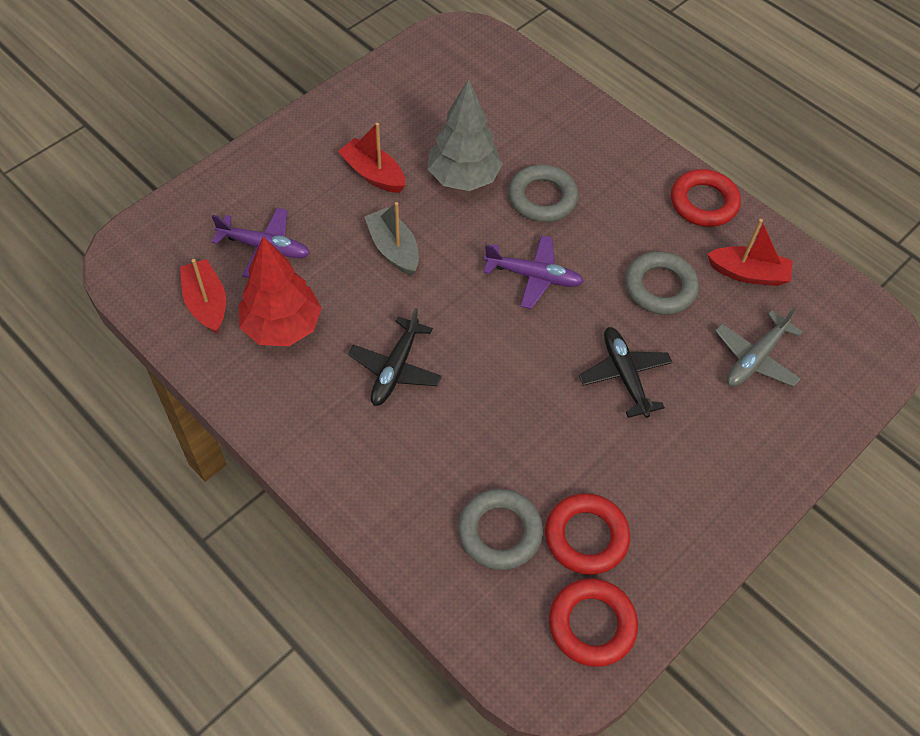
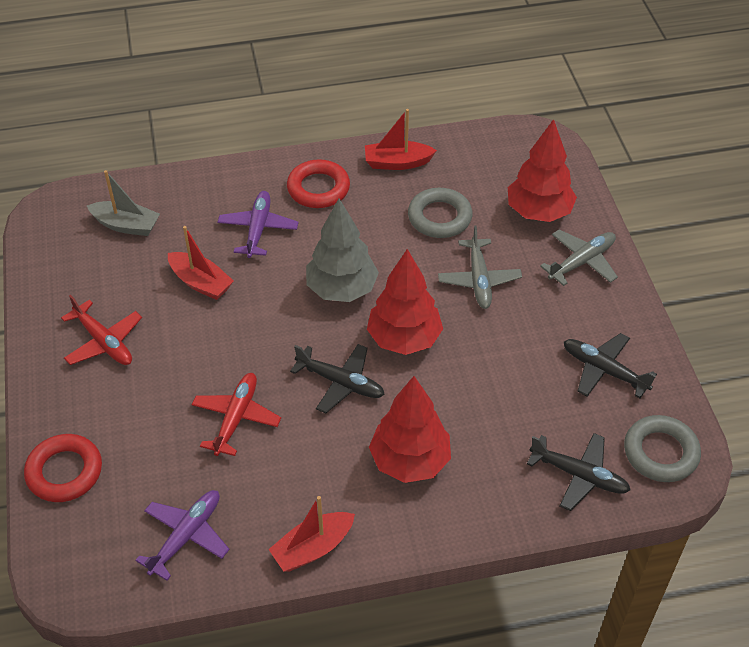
black plane: 2 -> 3
grey plane: 1 -> 2
grey ring: 3 -> 2
red plane: 0 -> 2
red ring: 3 -> 2
red tree: 1 -> 3

